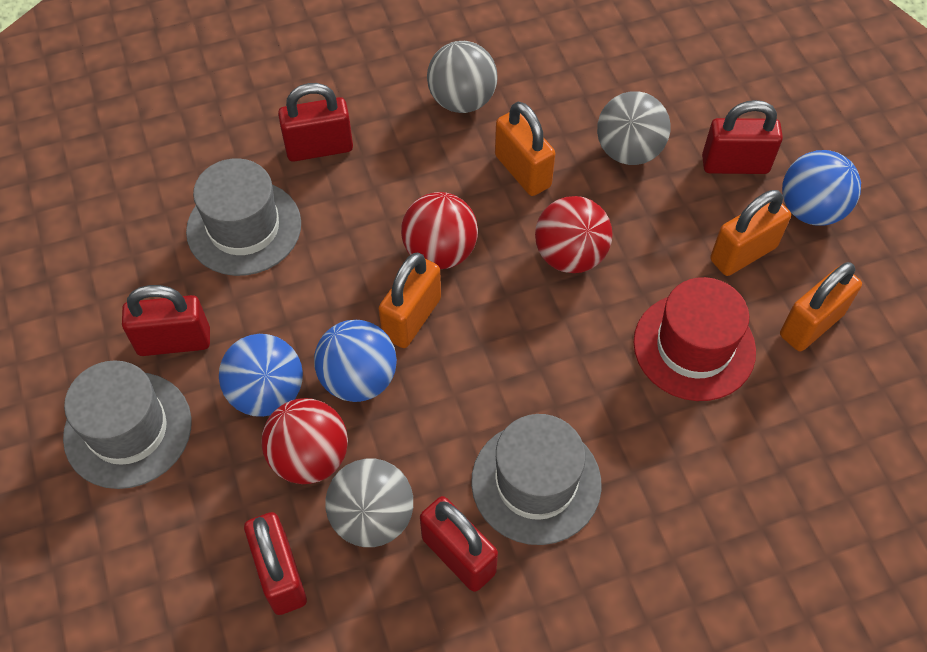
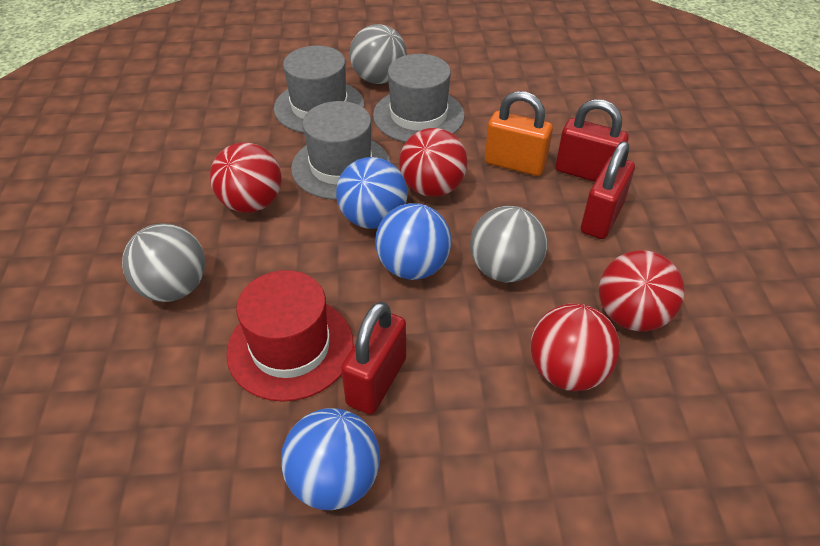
orange padlock: 4 -> 1
red ball: 3 -> 4
red padlock: 5 -> 3

